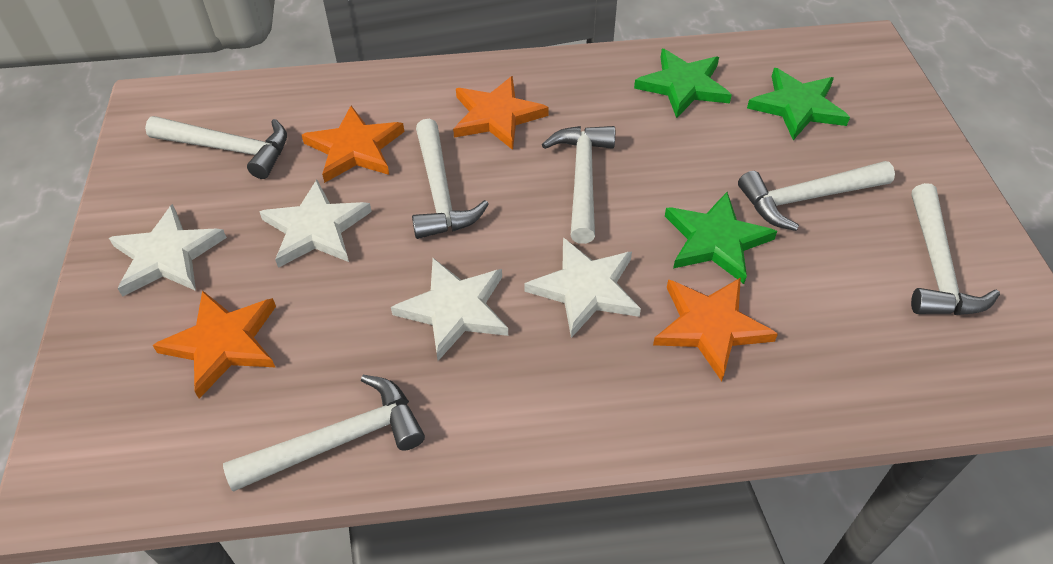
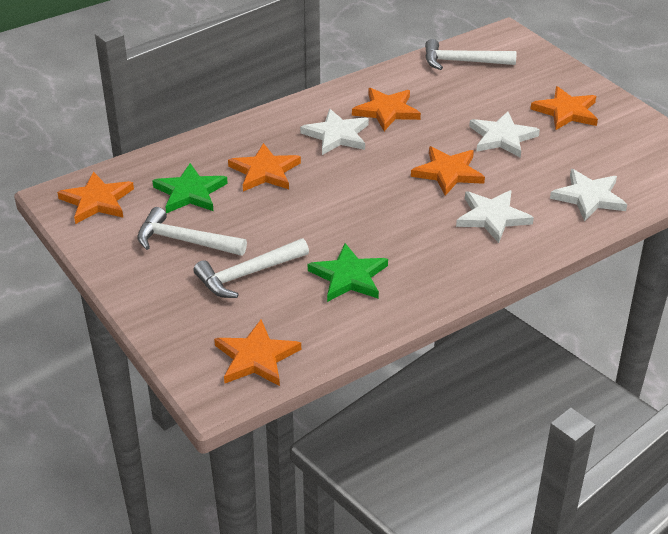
green star: 3 -> 2
orange star: 4 -> 6
white hammer: 6 -> 3

